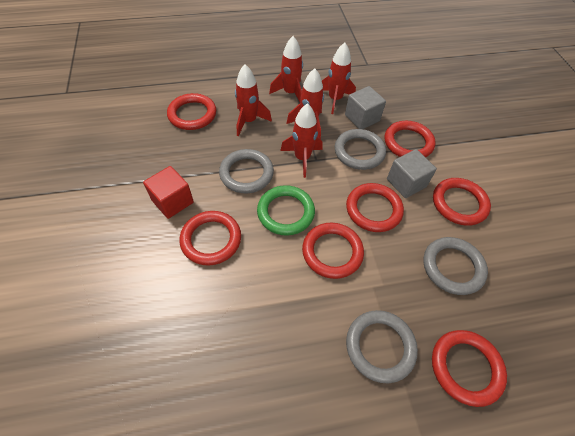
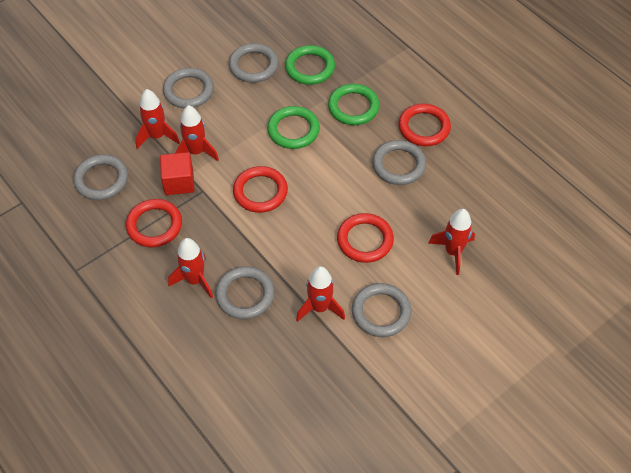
green ring: 1 -> 3
grey cube: 2 -> 0
grey ring: 4 -> 6
red ring: 7 -> 4

